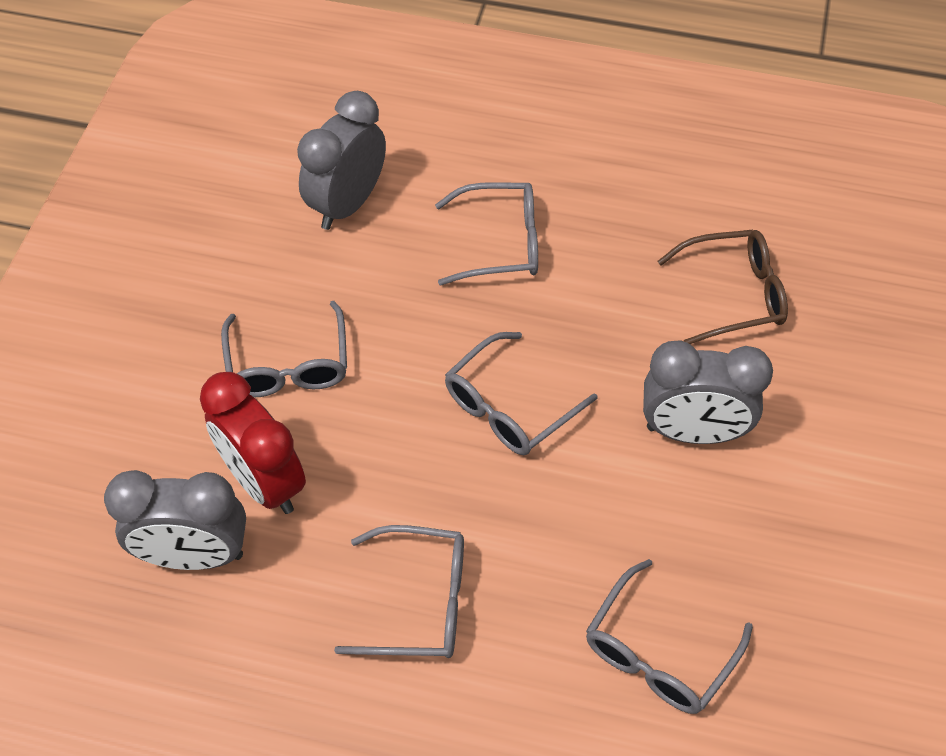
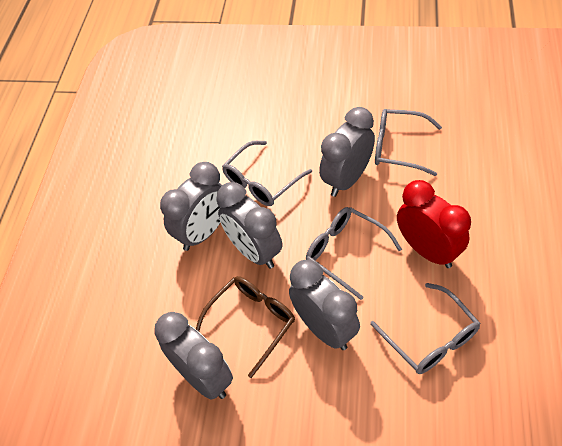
grey clock: 3 -> 5
grey glasses: 5 -> 4

